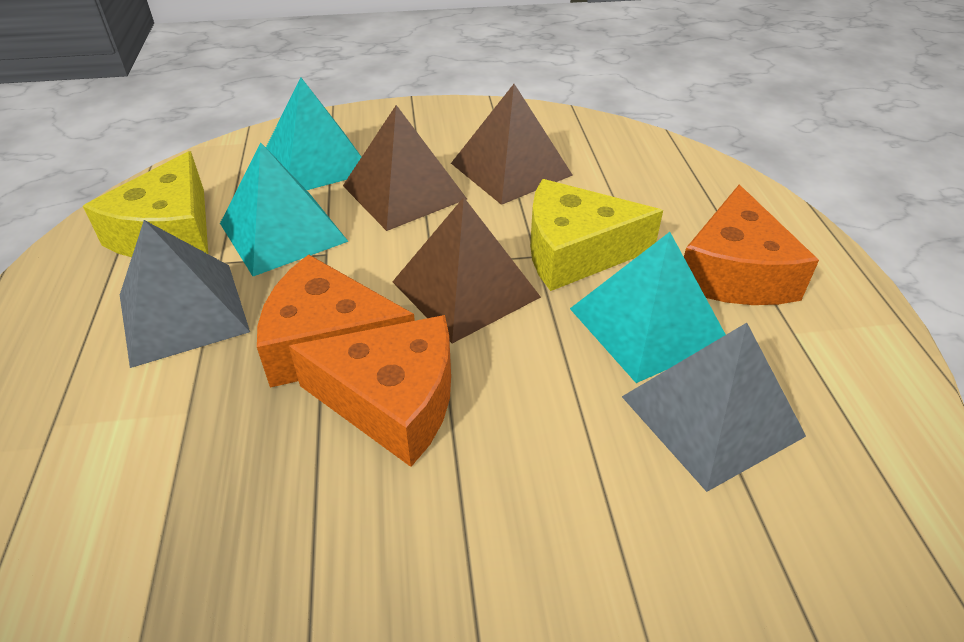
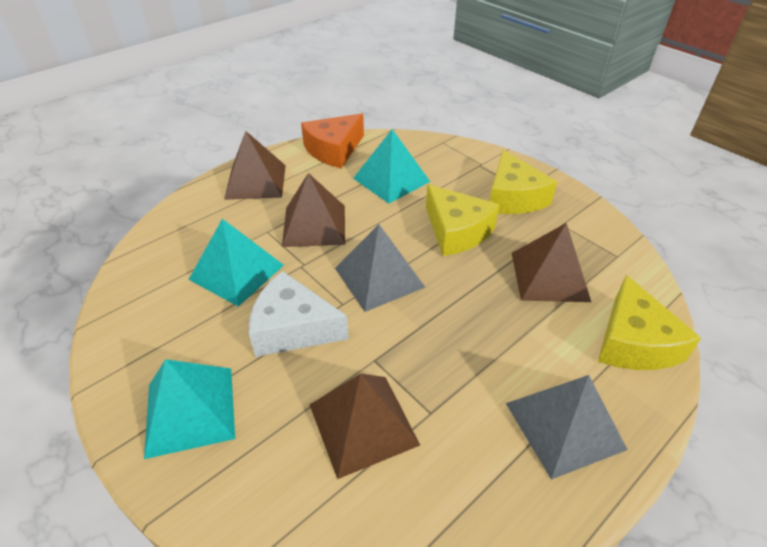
brown pyramid: 3 -> 4
orange cheese: 3 -> 1
white cheese: 0 -> 1
yellow cheese: 2 -> 3

